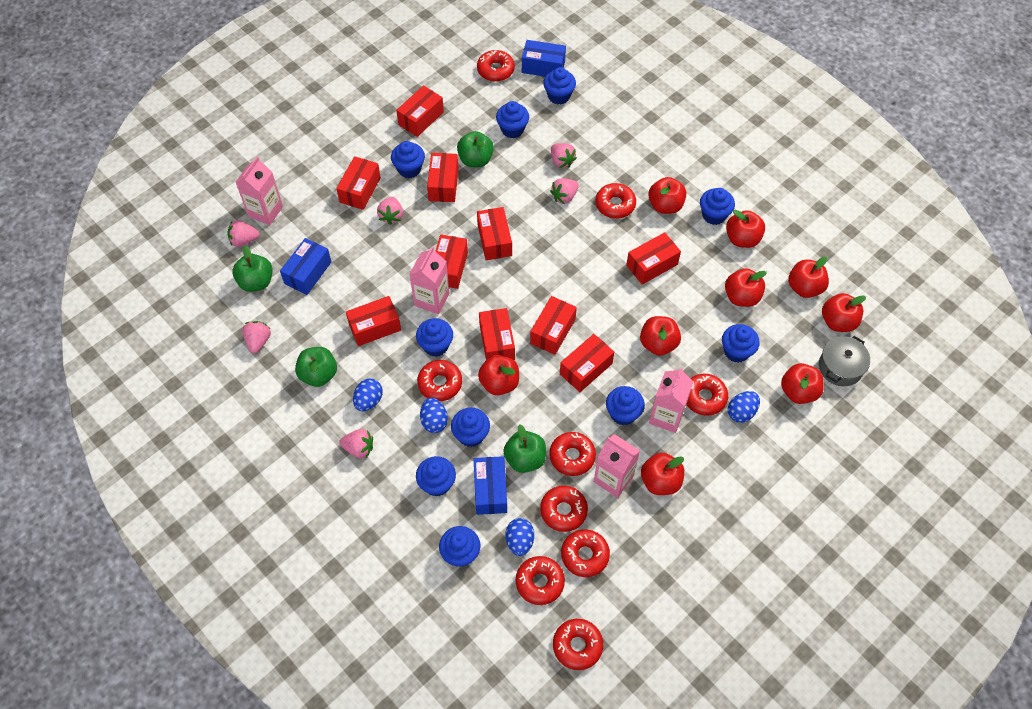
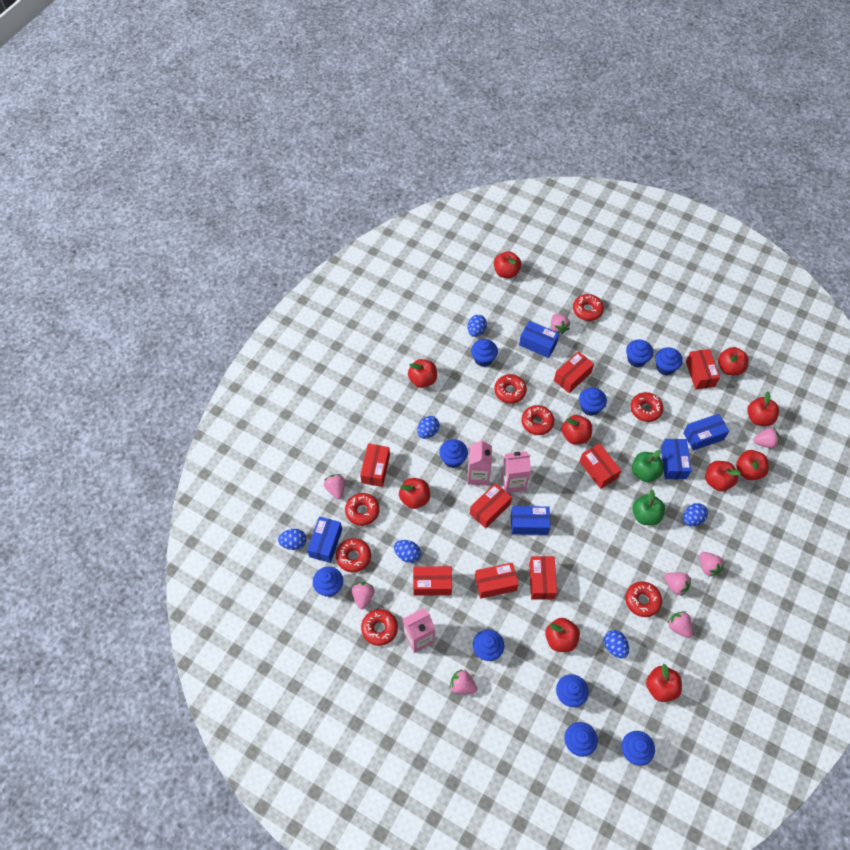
blue box: 3 -> 5
blue egg: 4 -> 6
green apple: 4 -> 2
grey pot: 1 -> 0
pink carton: 4 -> 3
pink strawberry: 6 -> 8
red apple: 9 -> 10
red box: 10 -> 8
red donut: 9 -> 8

